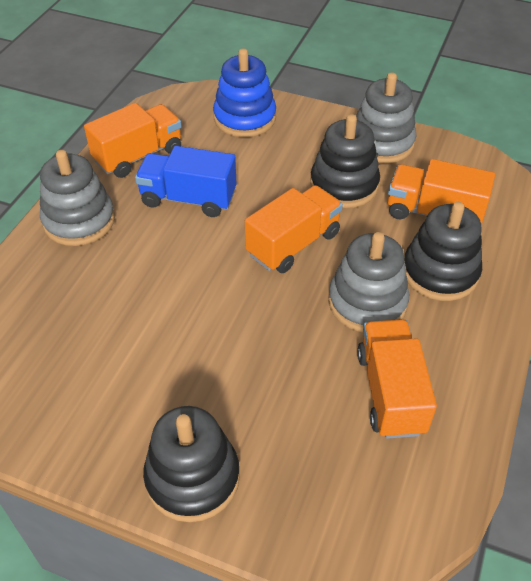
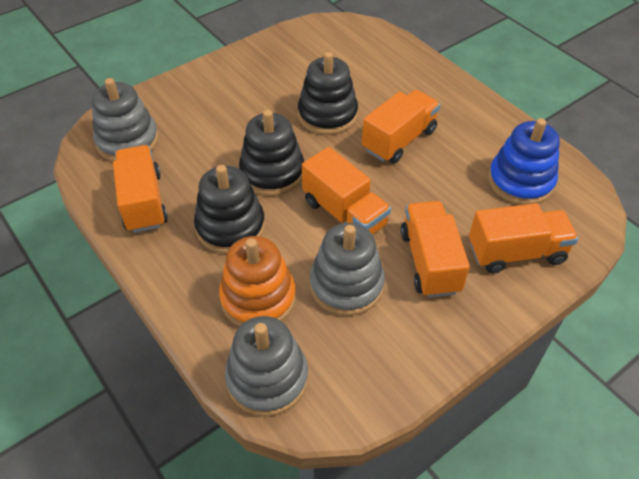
blue truck: 1 -> 0
orange stacking toy: 0 -> 1
orange truck: 4 -> 5

